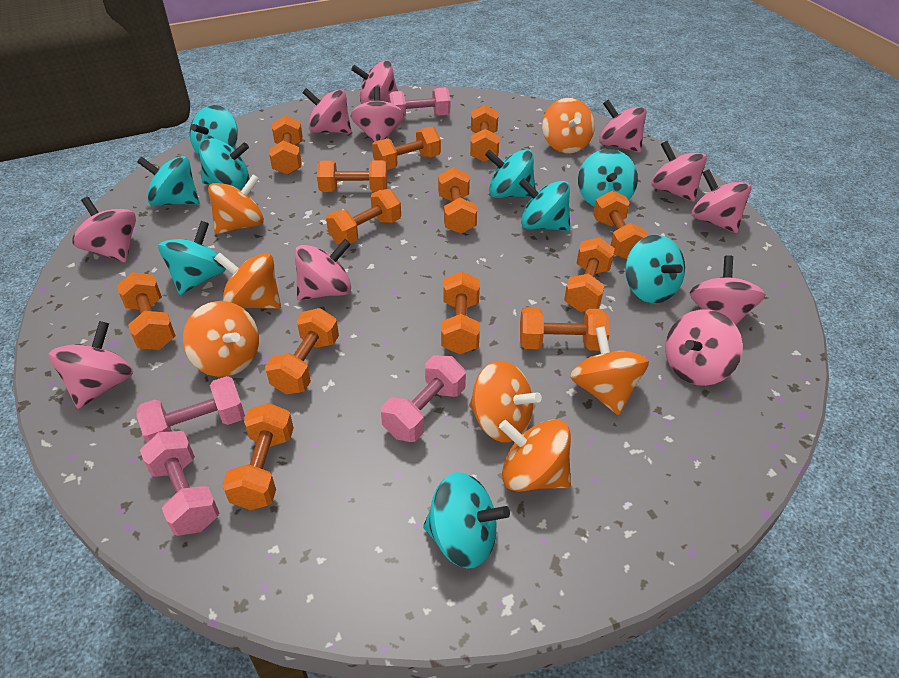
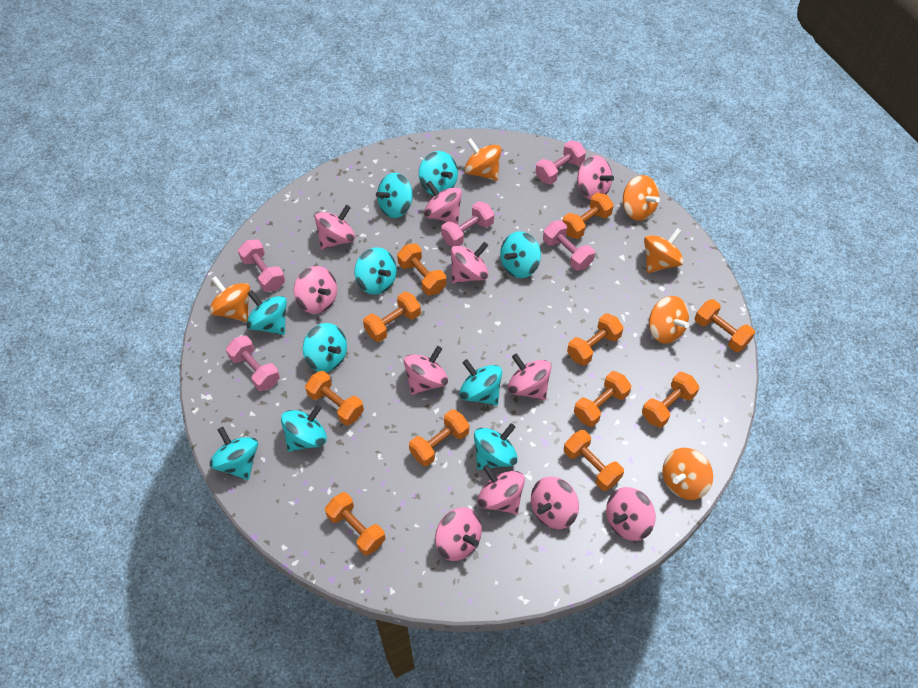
orange dumbbell: 13 -> 11
orange spinning top: 7 -> 6
pink dumbbell: 4 -> 5
turquoise spinning top: 9 -> 10

